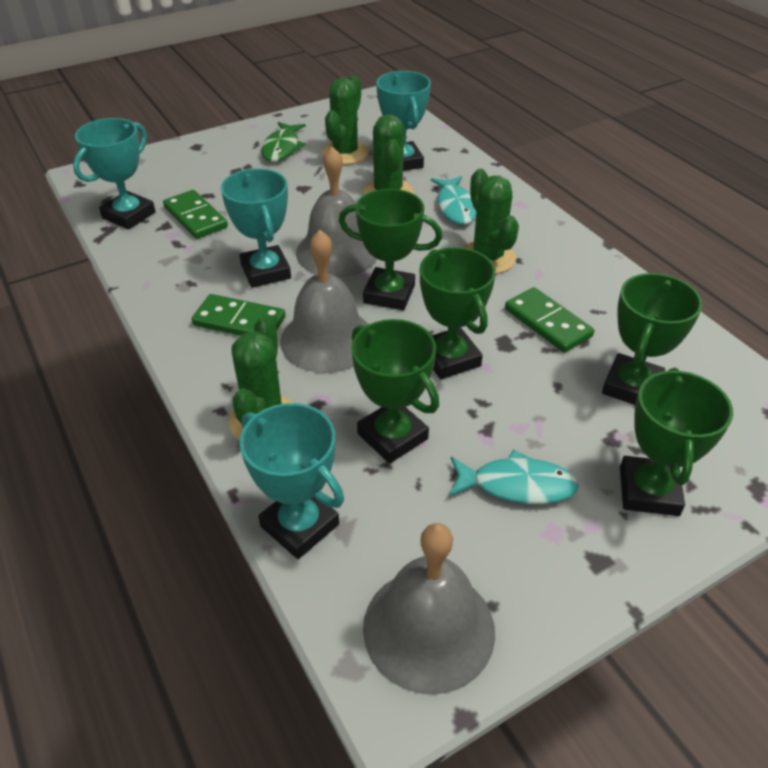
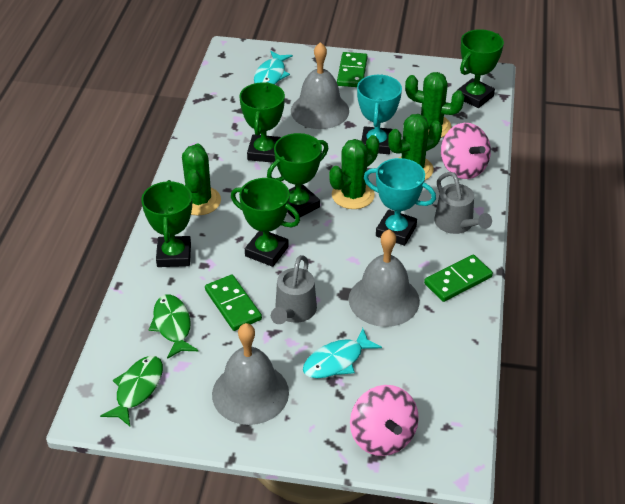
green fish: 1 -> 2
grey watering can: 0 -> 2
pink spinning top: 0 -> 2
turquoise trophy: 4 -> 2

